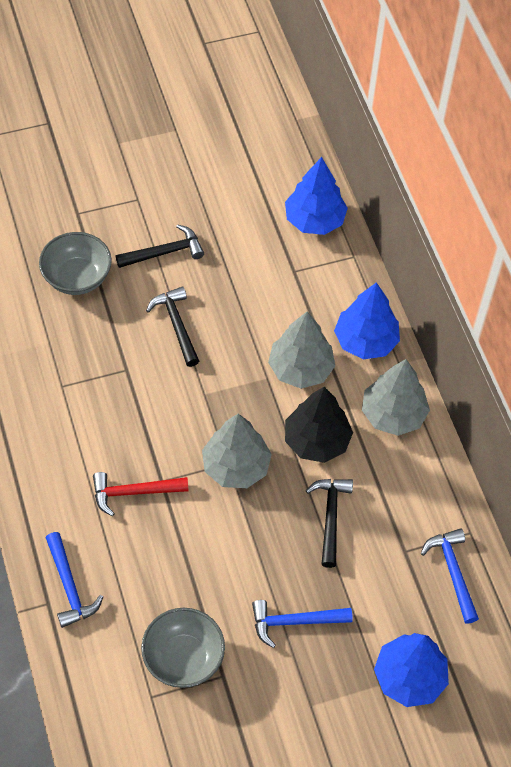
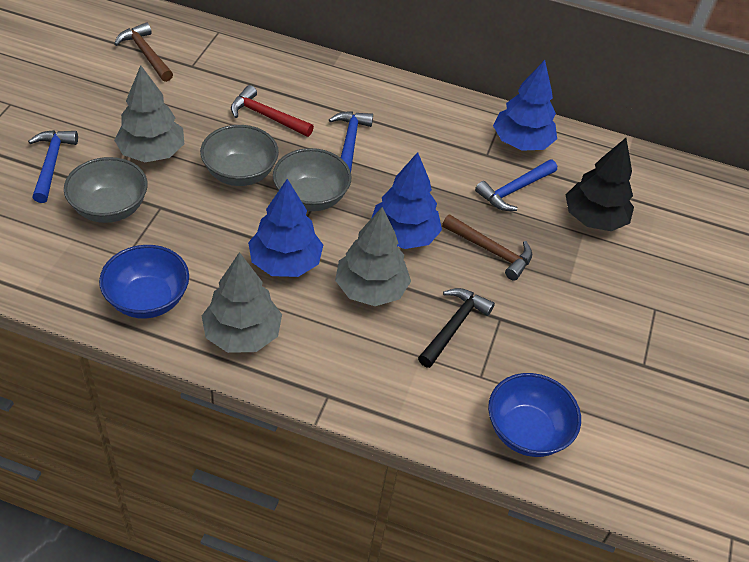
black hammer: 3 -> 1
blue bowl: 0 -> 2
brown hammer: 0 -> 2
grey bowl: 2 -> 3

